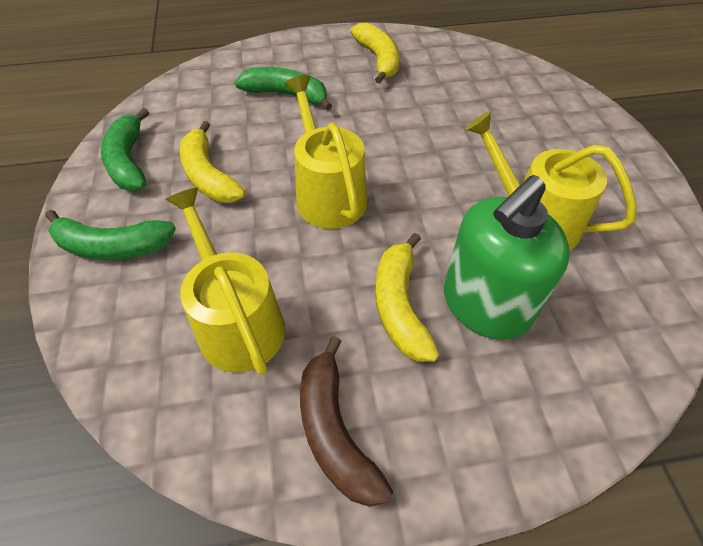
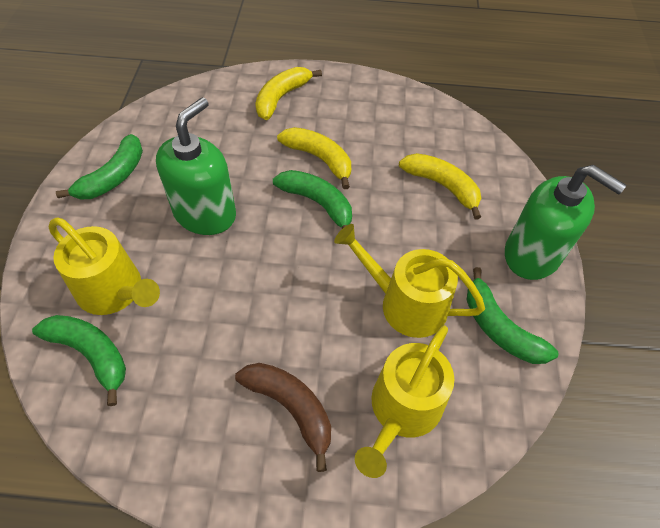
green banana: 3 -> 4
green soap dispenser: 1 -> 2

